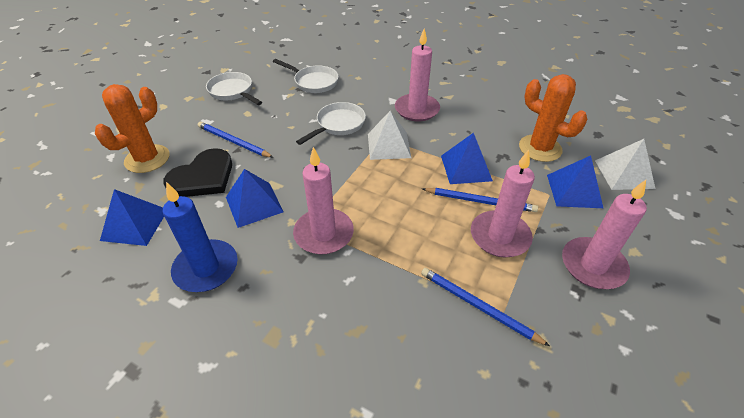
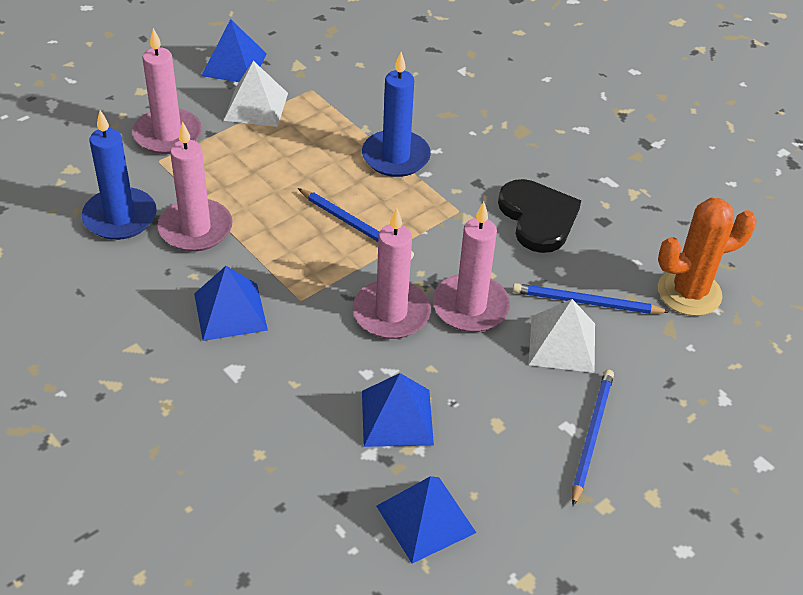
blue candle: 1 -> 2
orange cactus: 2 -> 1
white pan: 3 -> 0

